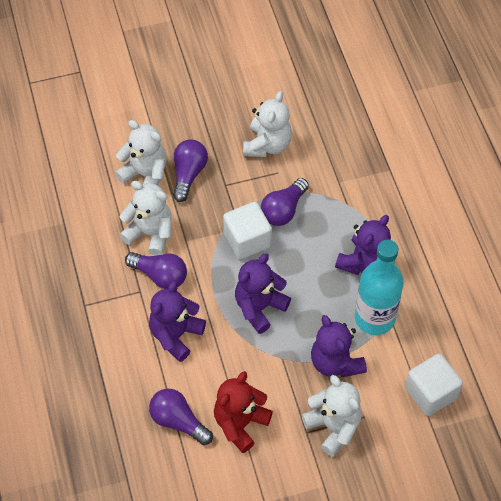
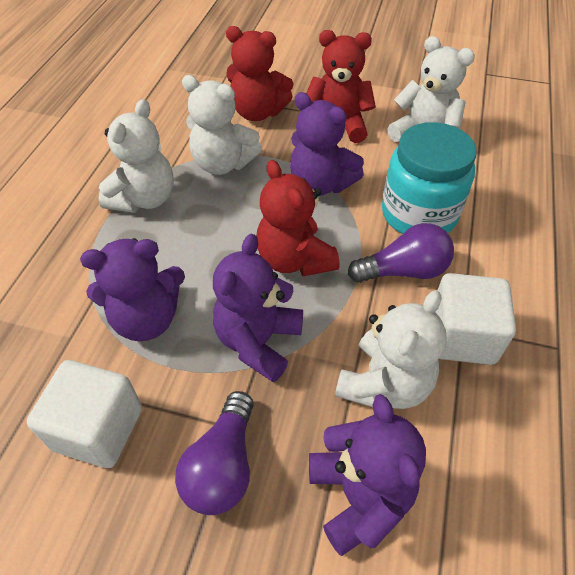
purple light bulb: 4 -> 2
red teddy bear: 1 -> 3
turquoise bottle: 1 -> 0
turquoise jar: 0 -> 1

